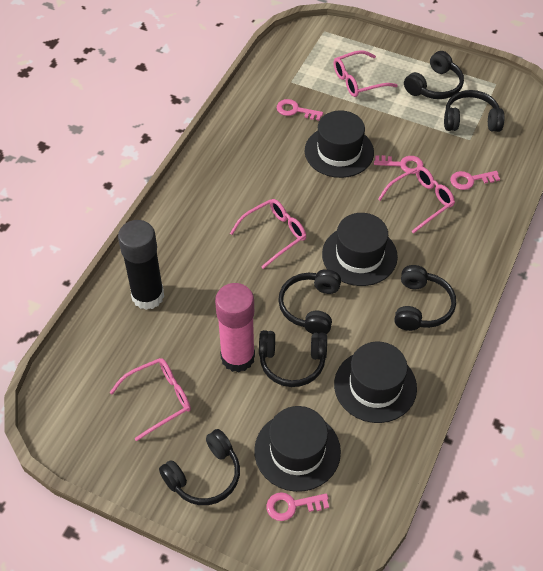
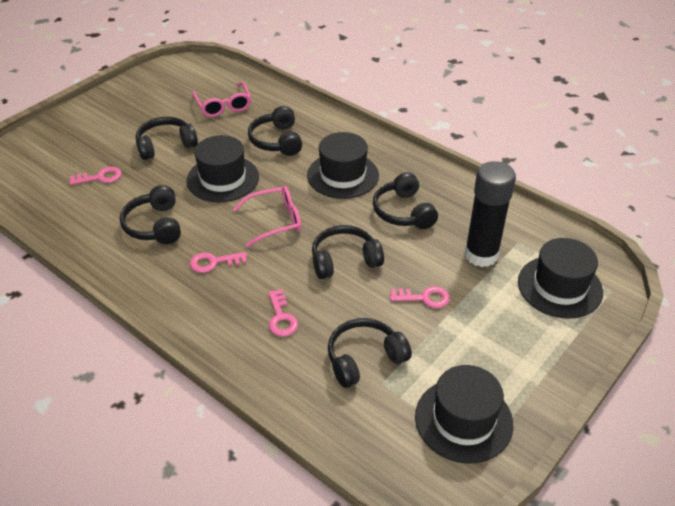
pink glasses: 4 -> 2
pink glue stick: 1 -> 0

